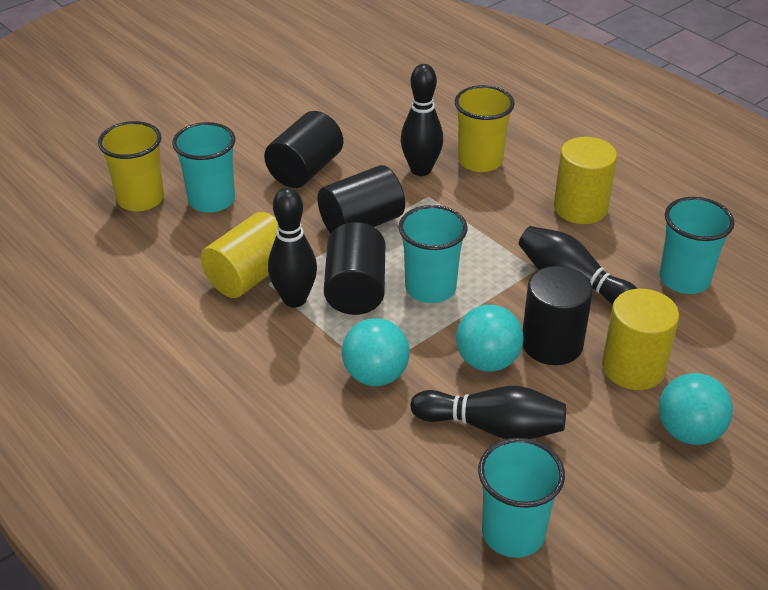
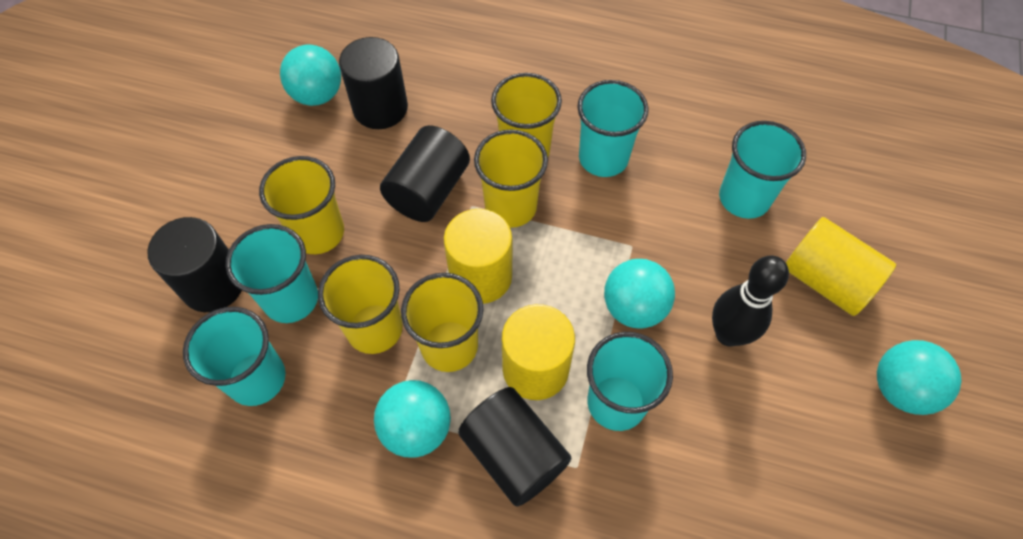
black bowling pin: 4 -> 1
turquoise ball: 3 -> 4
turquoise cup: 4 -> 5
yellow cup: 2 -> 5

